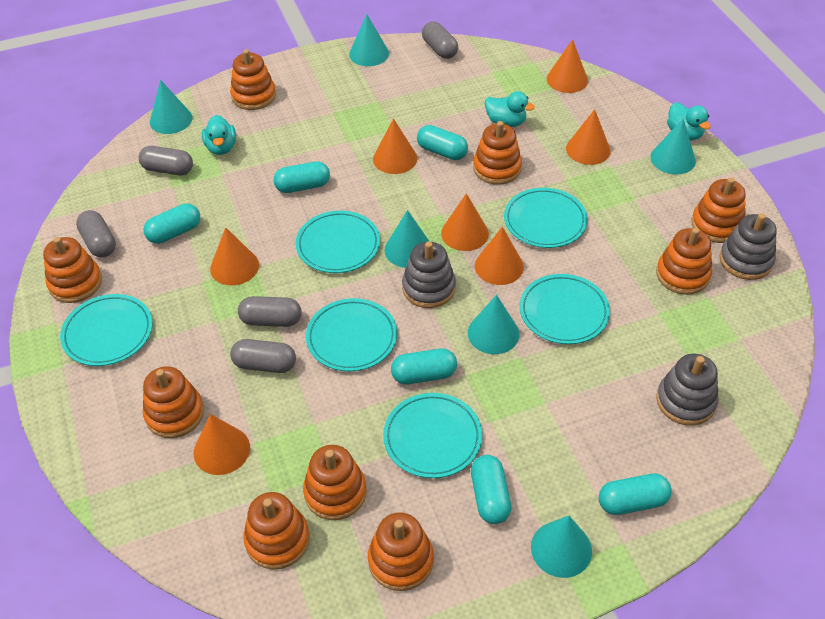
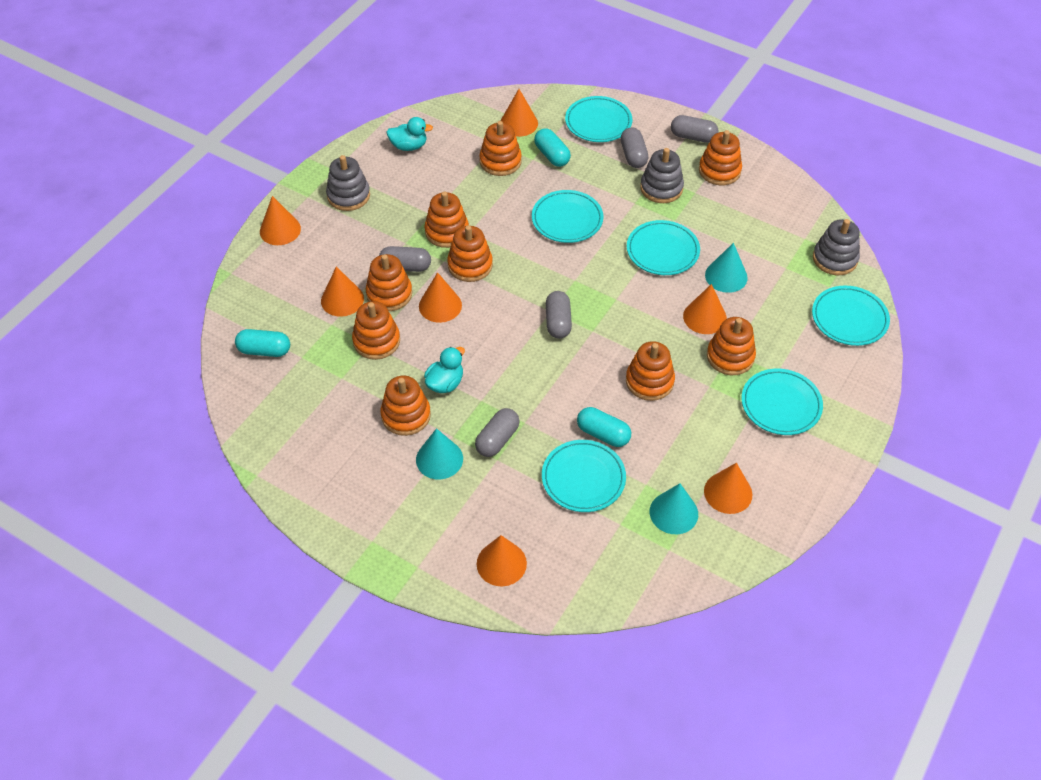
turquoise capsule: 6 -> 3
turquoise cone: 6 -> 3
turquoise duck: 3 -> 2

